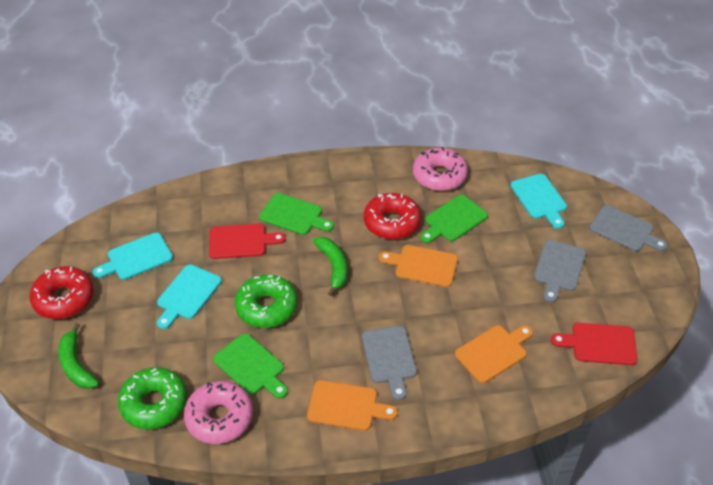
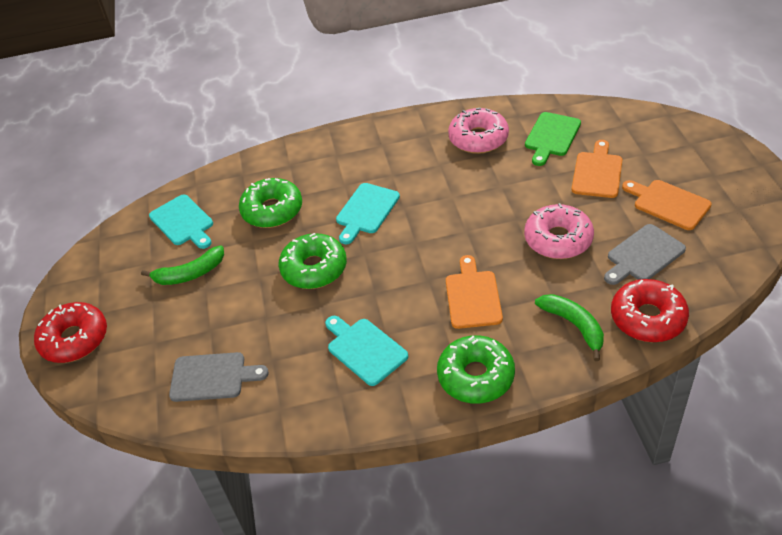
green cutting board: 3 -> 1
green donut: 2 -> 3
grey cutting board: 3 -> 2
red cutting board: 2 -> 0

